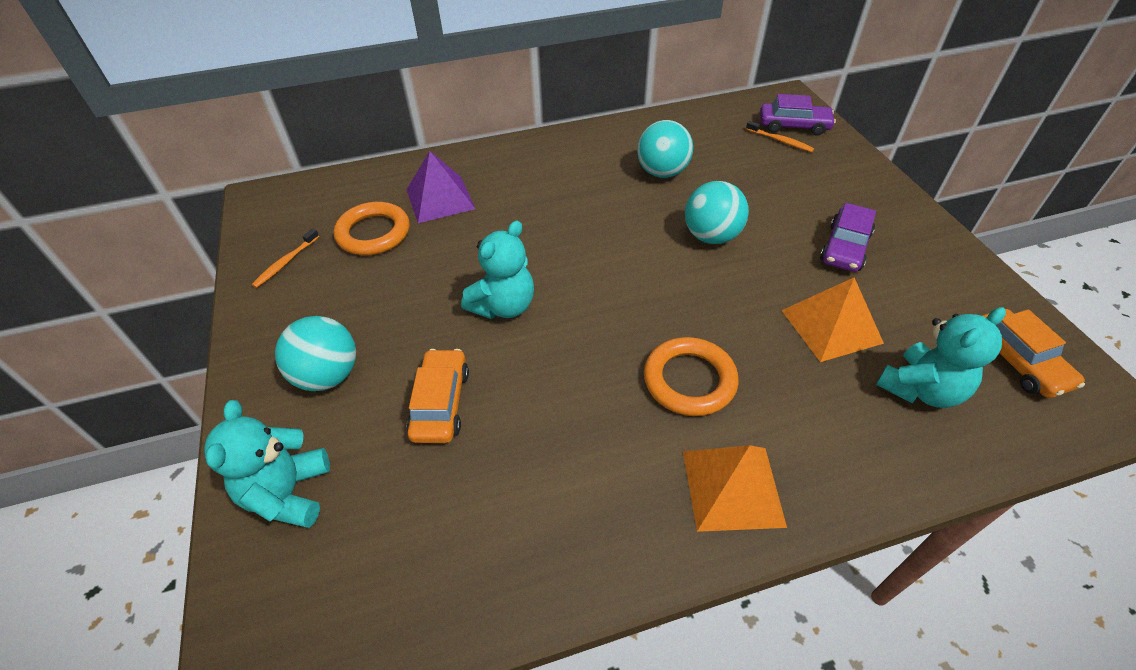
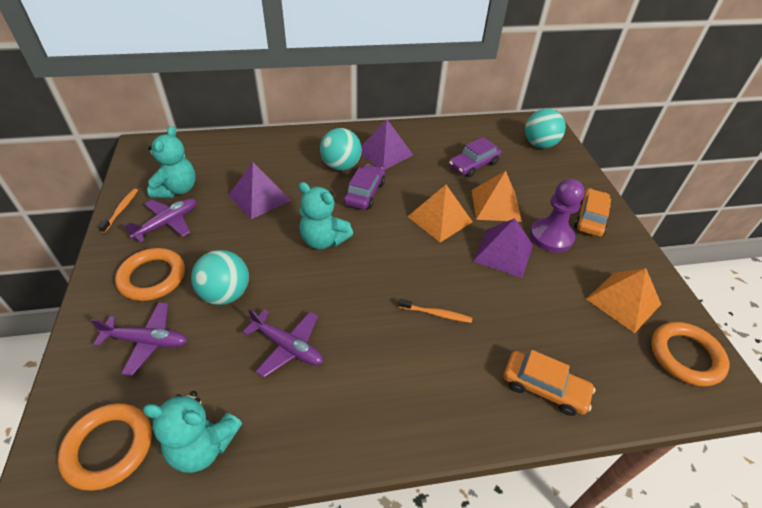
orange pyramid: 2 -> 3
orange ring: 2 -> 3
purple pawn: 0 -> 1
purple plane: 0 -> 3
purple pyramid: 1 -> 3

